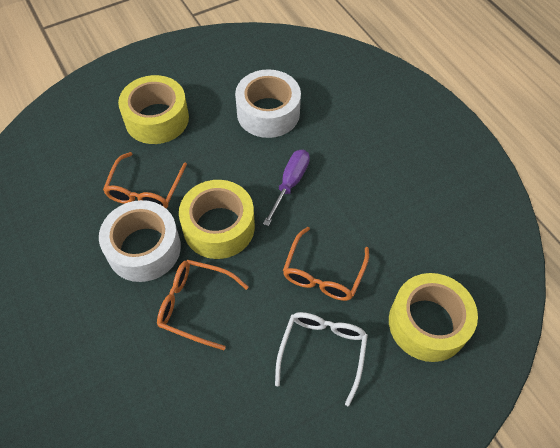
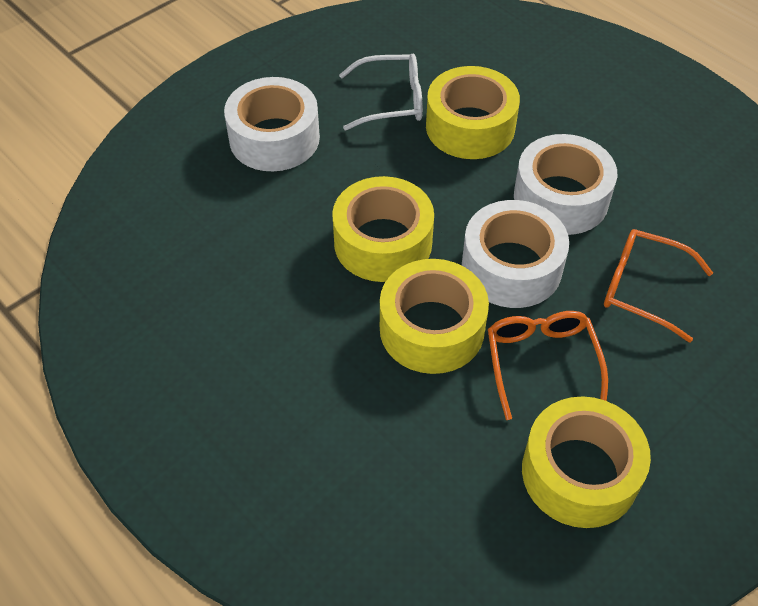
orange glasses: 3 -> 2
purple screwdriver: 1 -> 0
white tape: 2 -> 3
yellow tape: 3 -> 4

